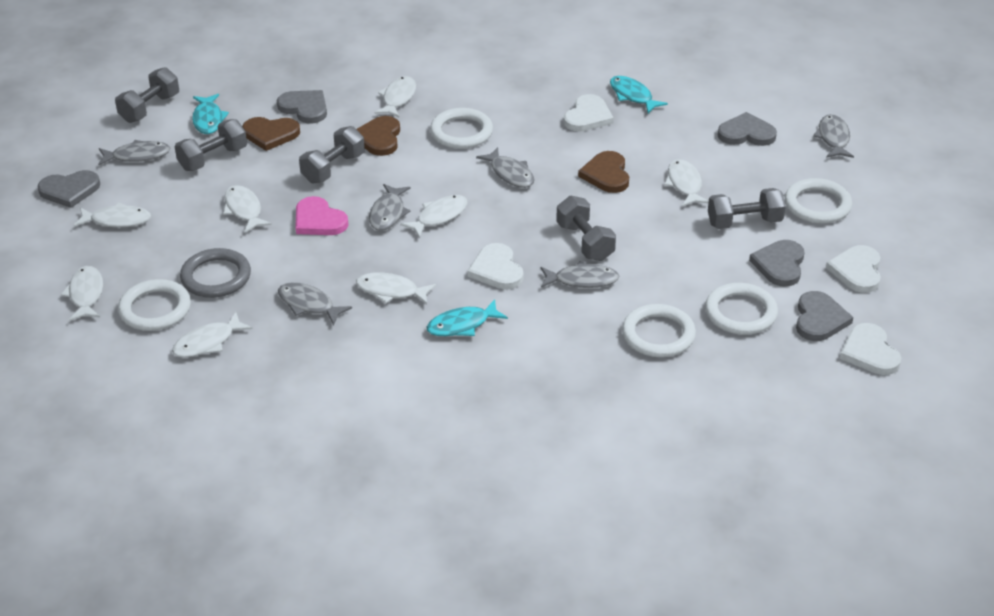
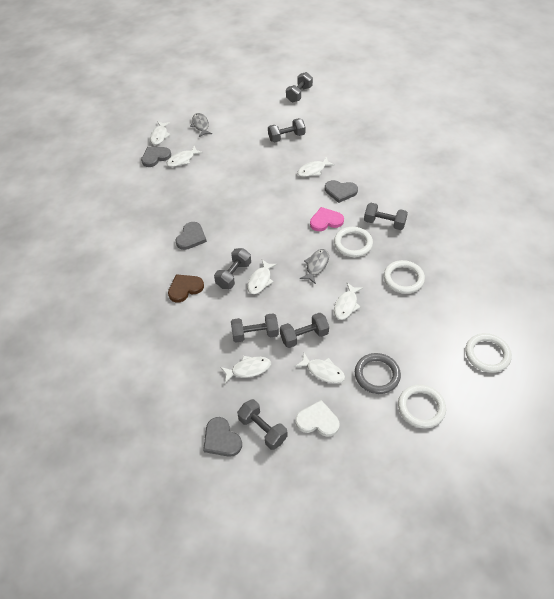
brown heart: 3 -> 1
grey dumbbell: 5 -> 7
grey fish: 6 -> 2
grey heart: 5 -> 4
turquoise fish: 3 -> 0
white fish: 8 -> 7
white heart: 4 -> 1
white ring: 5 -> 4

